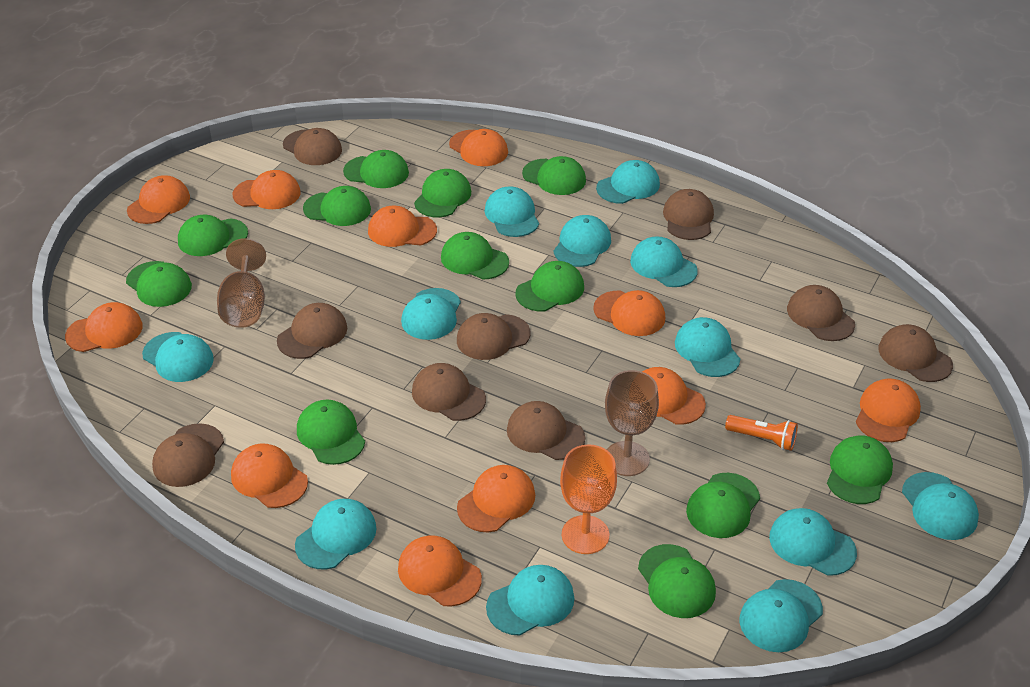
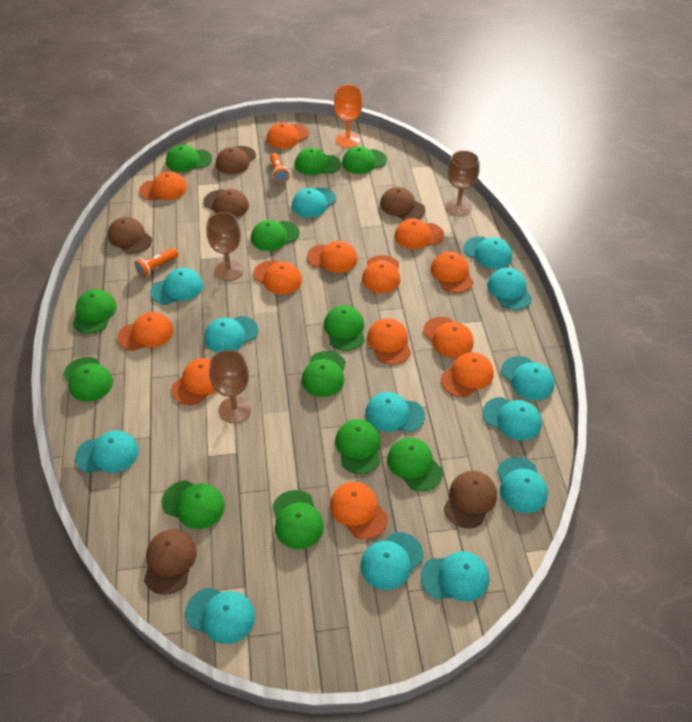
brown cap: 9 -> 6
brown goblet: 2 -> 3
orange cap: 11 -> 13
orange flashlight: 1 -> 2
turquoise cap: 12 -> 13

